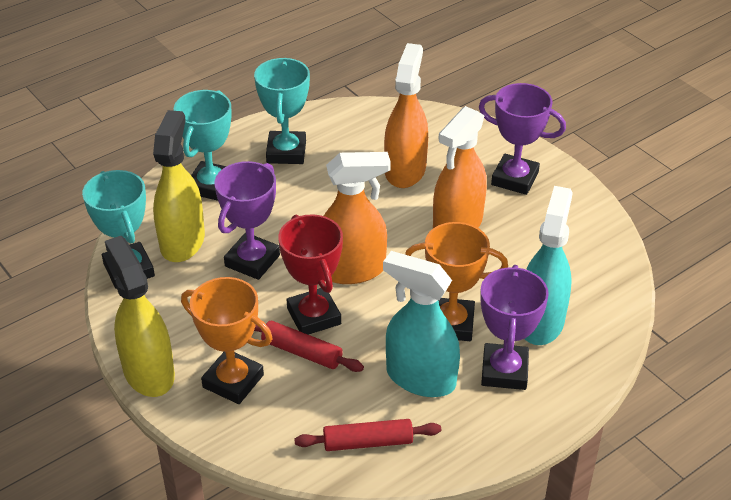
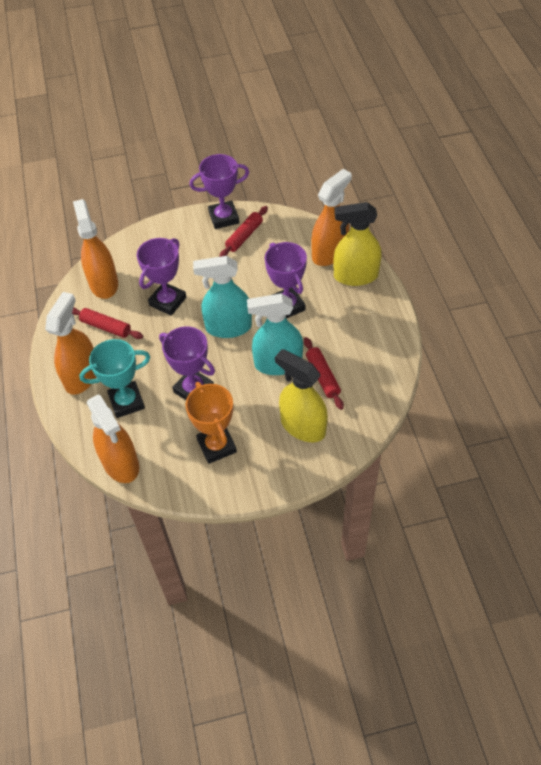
orange spray bottle: 3 -> 4
orange trophy: 2 -> 1
purple trophy: 3 -> 4
red rolling pin: 2 -> 3
red trophy: 1 -> 0
turquoise trophy: 3 -> 1

